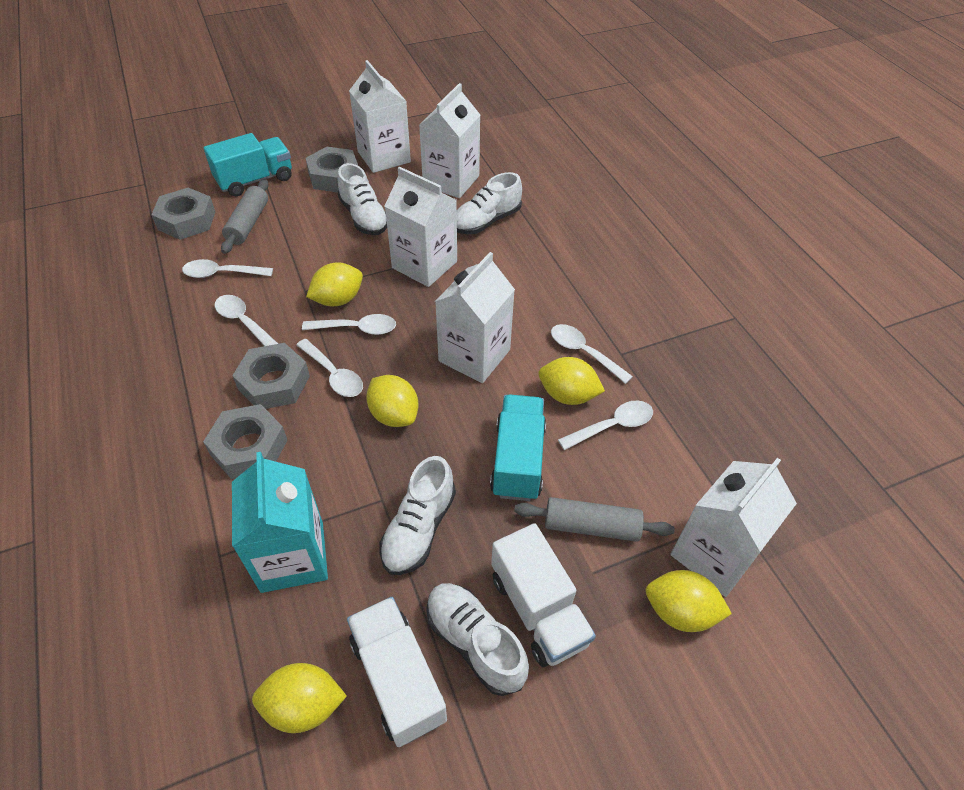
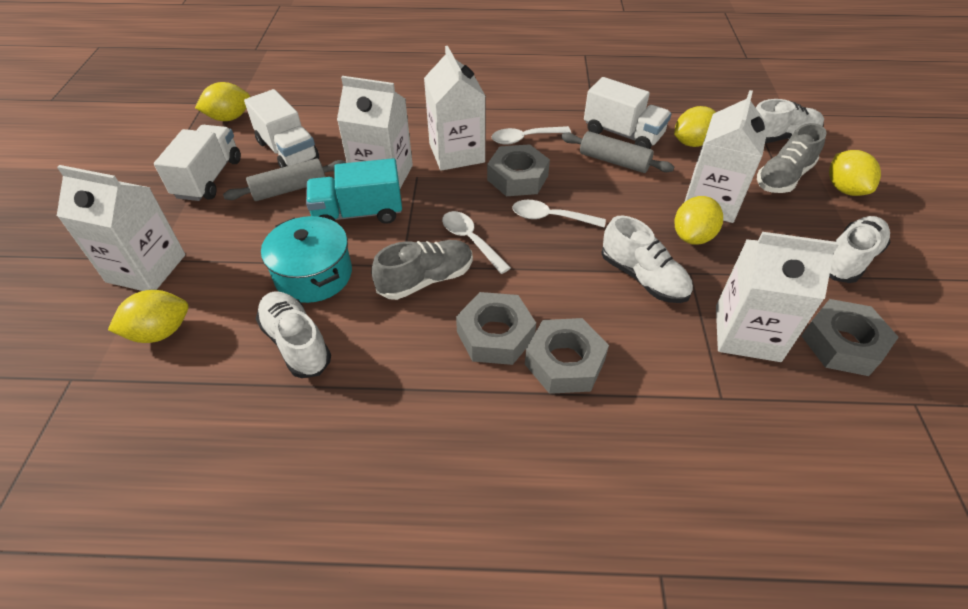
grey shoe: 0 -> 2
turquoise carton: 1 -> 0
turquoise pot: 0 -> 1
turquoise truck: 2 -> 1
white spoon: 6 -> 3
white truck: 2 -> 3

